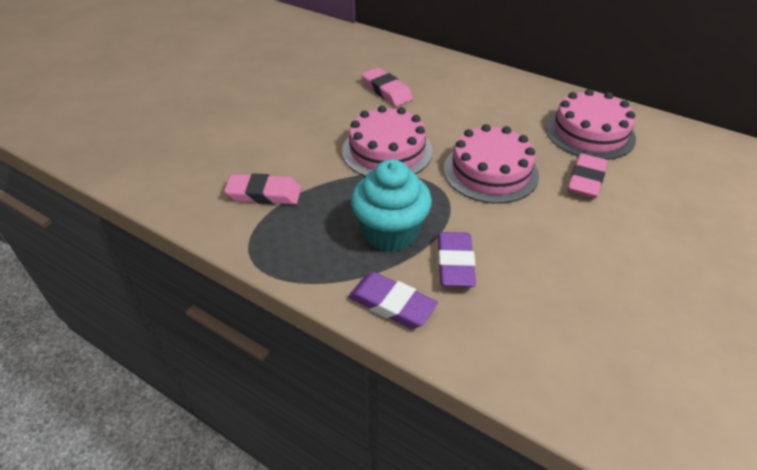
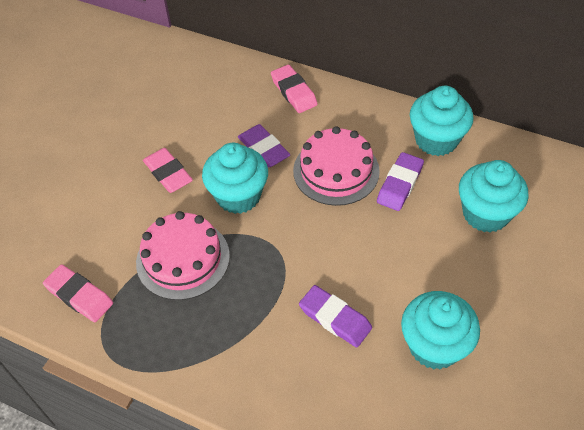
pink cake: 3 -> 2
purple eraser: 2 -> 3
turquoise cupcake: 1 -> 4

